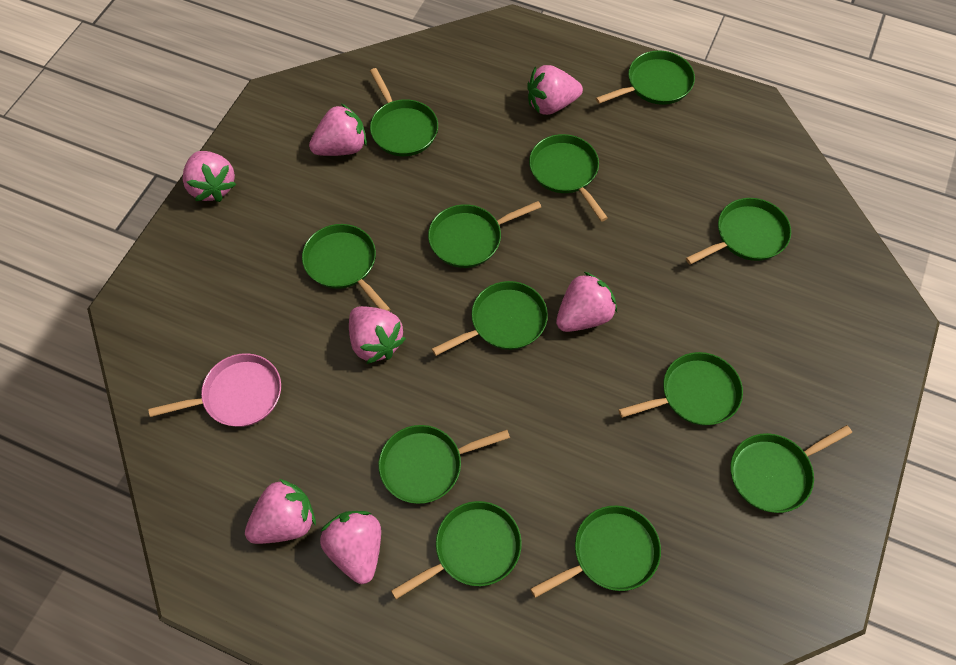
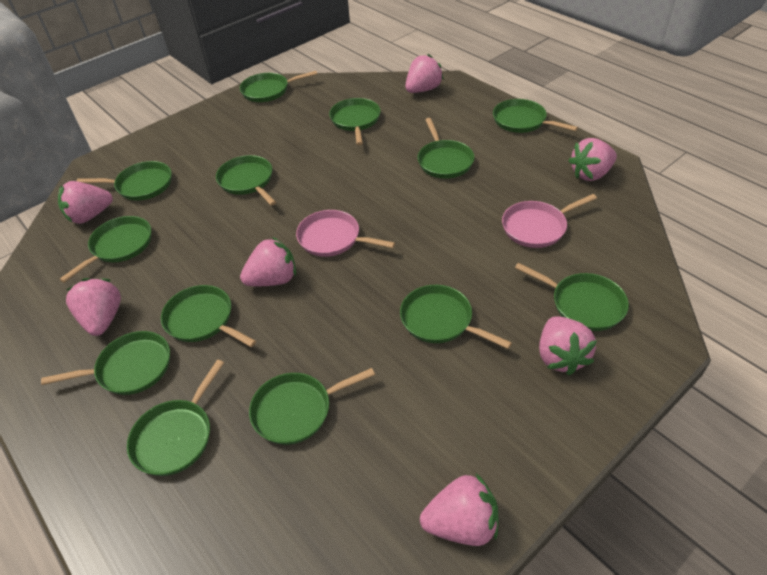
green pan: 12 -> 13
pink pan: 1 -> 2

